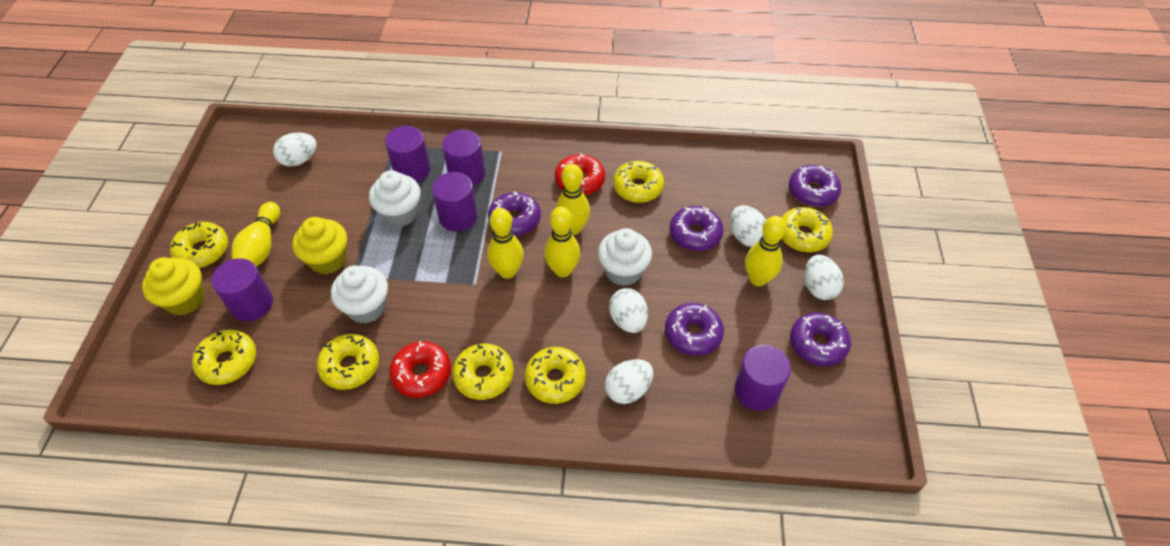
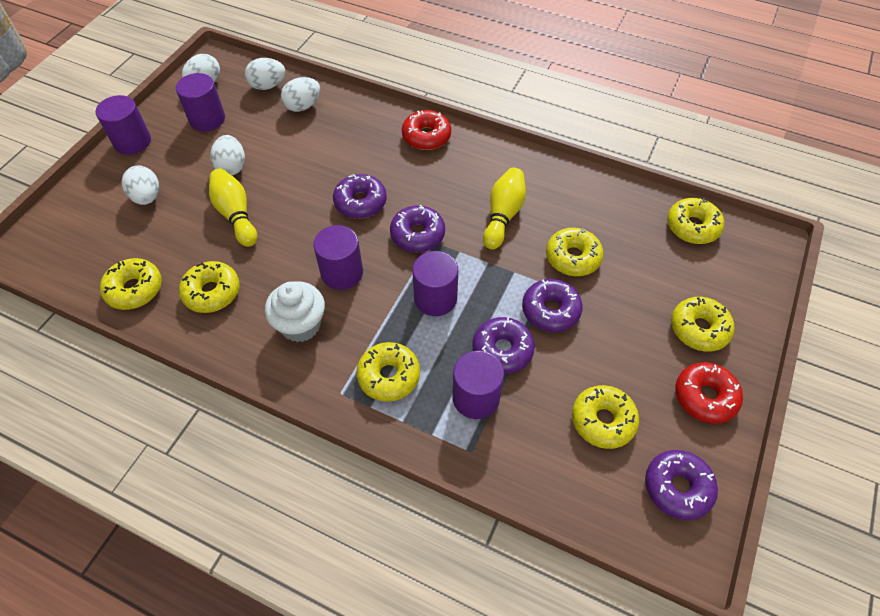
white cupcake: 3 -> 1
yellow bowling pin: 5 -> 2
yellow cupcake: 2 -> 0

